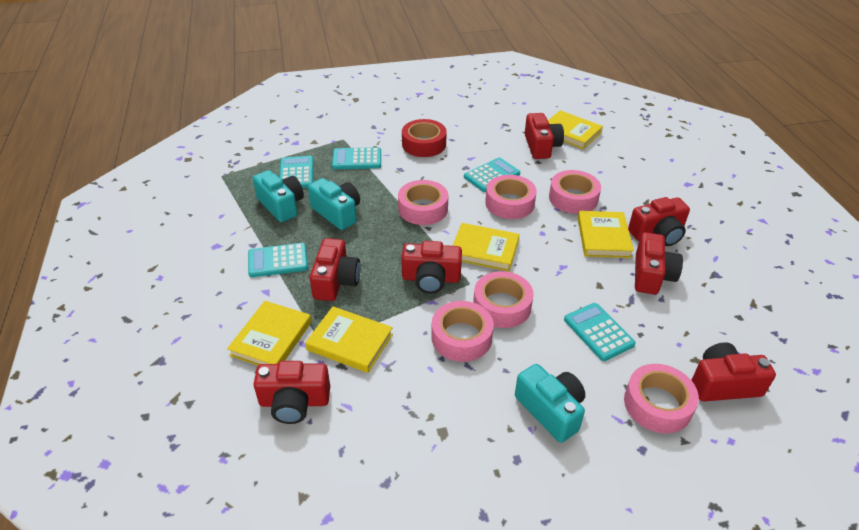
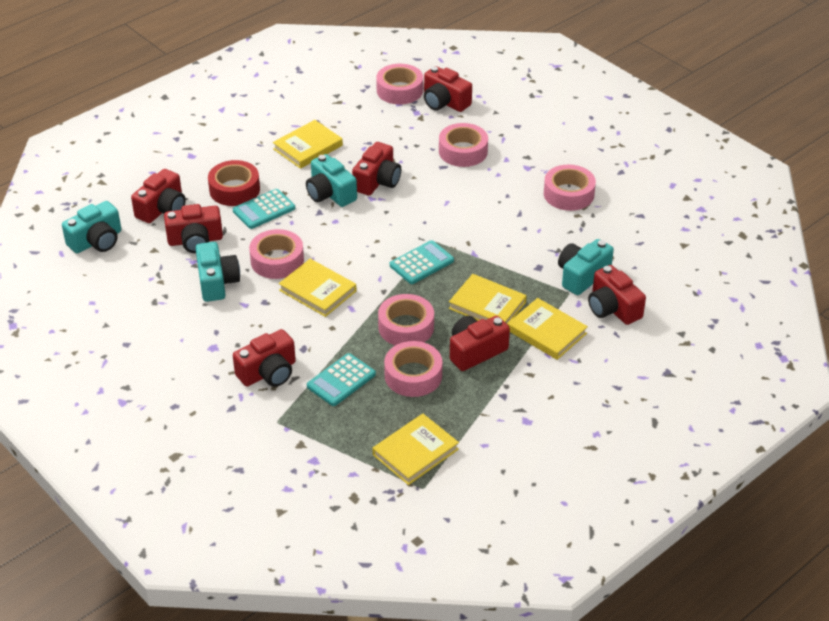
turquoise calculator: 5 -> 3
turquoise camera: 3 -> 4

